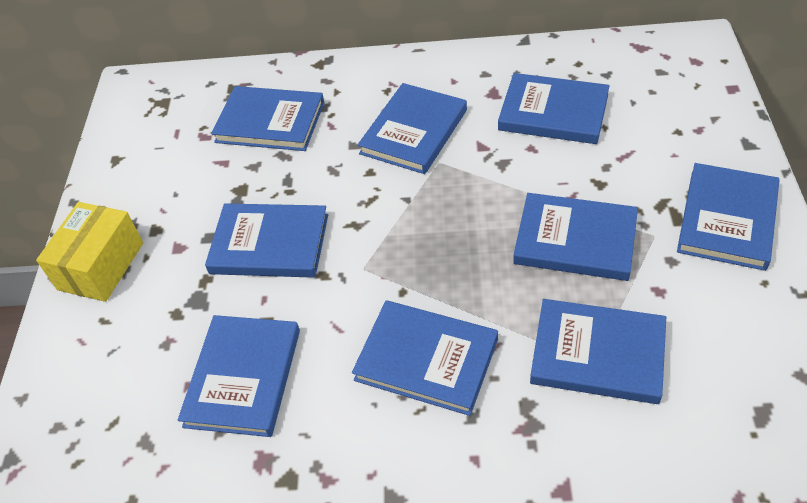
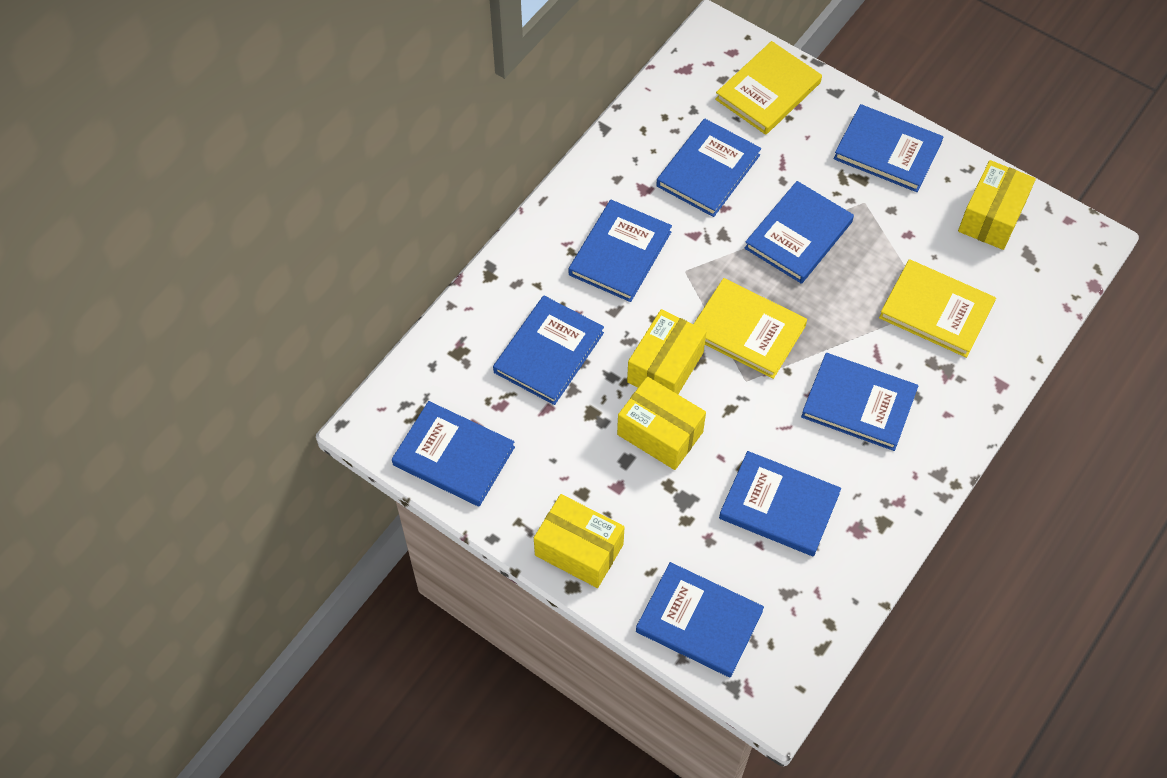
yellow book: 0 -> 3
yellow box: 1 -> 4

